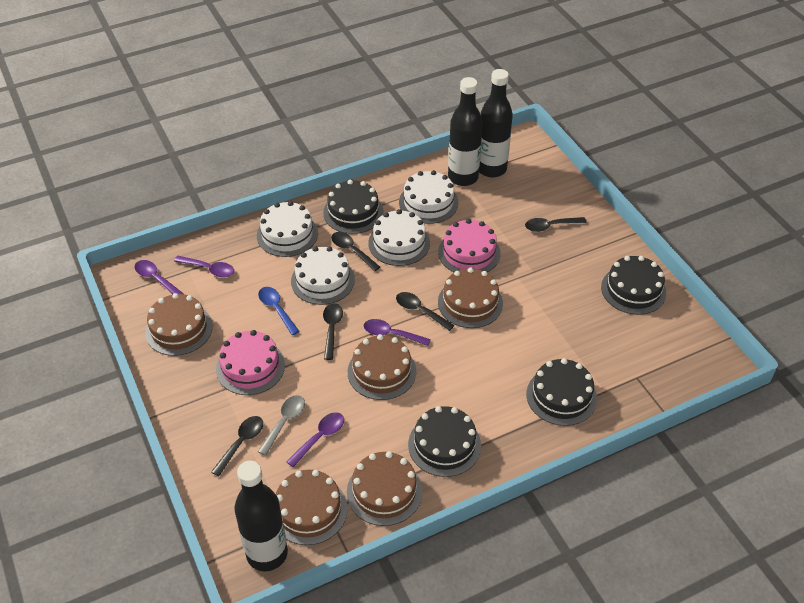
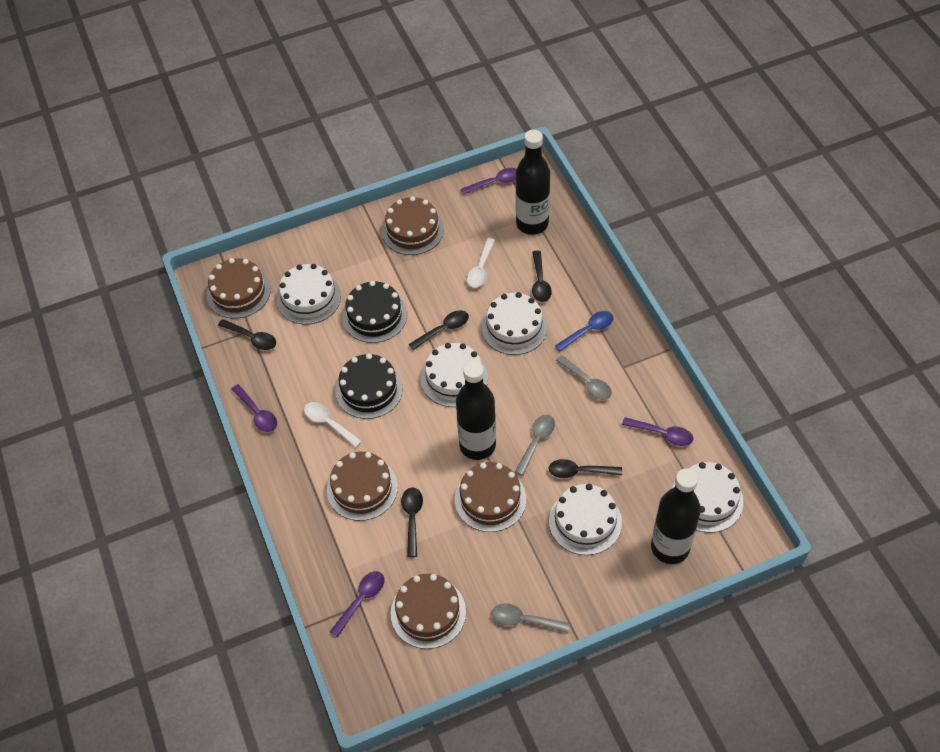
black cake: 4 -> 2
grey spoon: 1 -> 3
pink cake: 2 -> 0
white cake: 4 -> 5
white spoon: 0 -> 2

